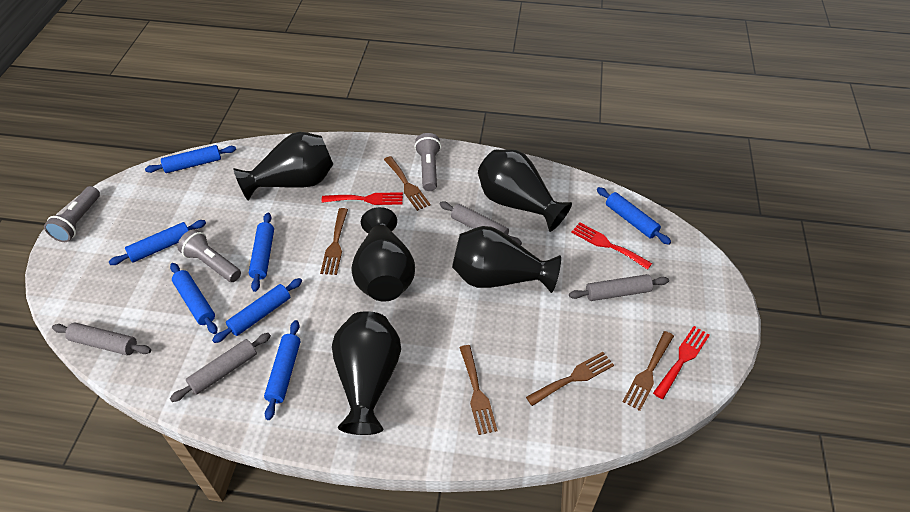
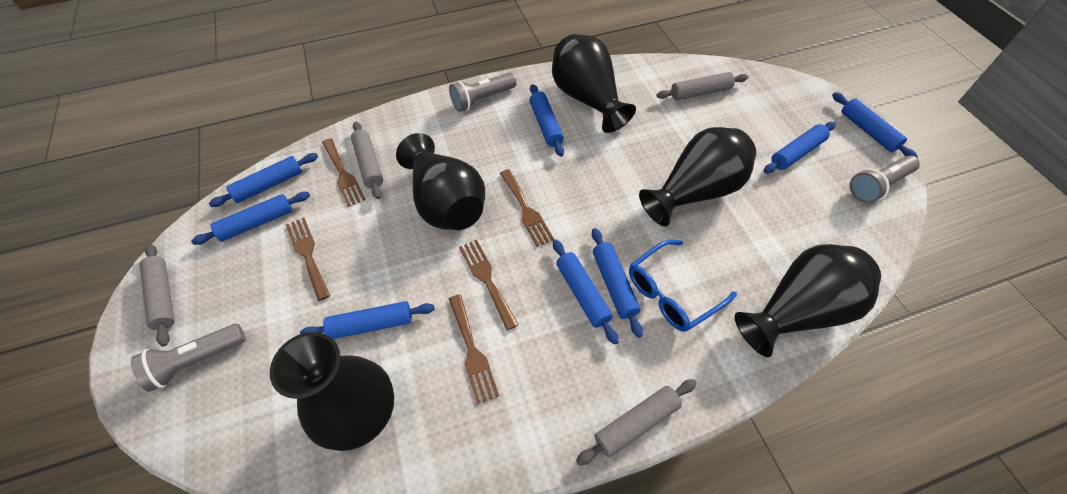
blue glasses: 0 -> 1
blue rolling pin: 7 -> 8
red fork: 3 -> 0

